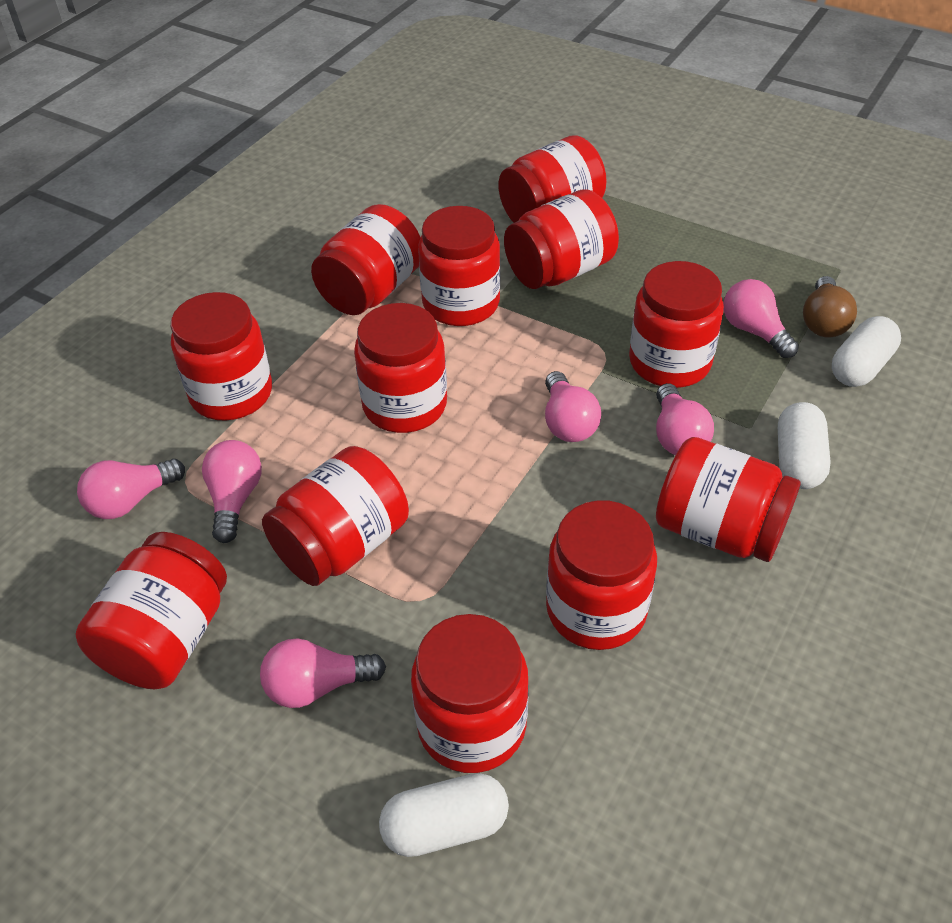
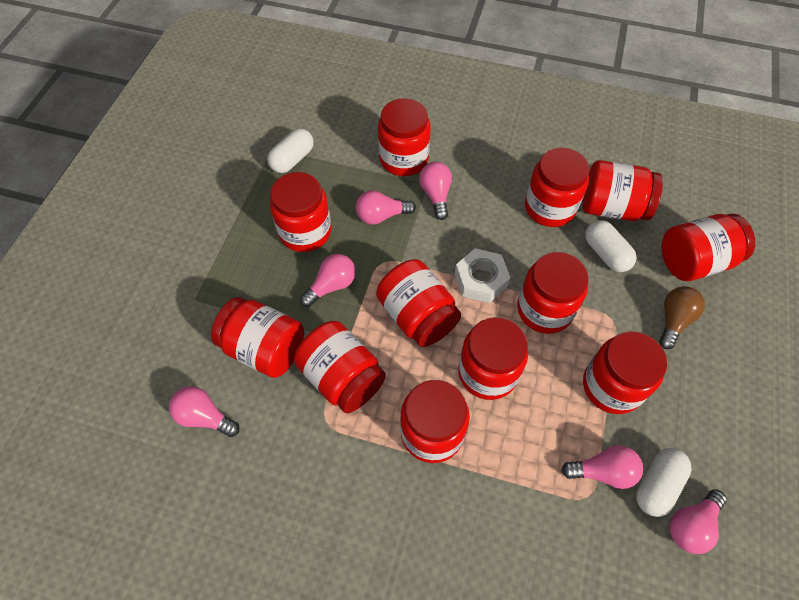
white nut: 0 -> 1

